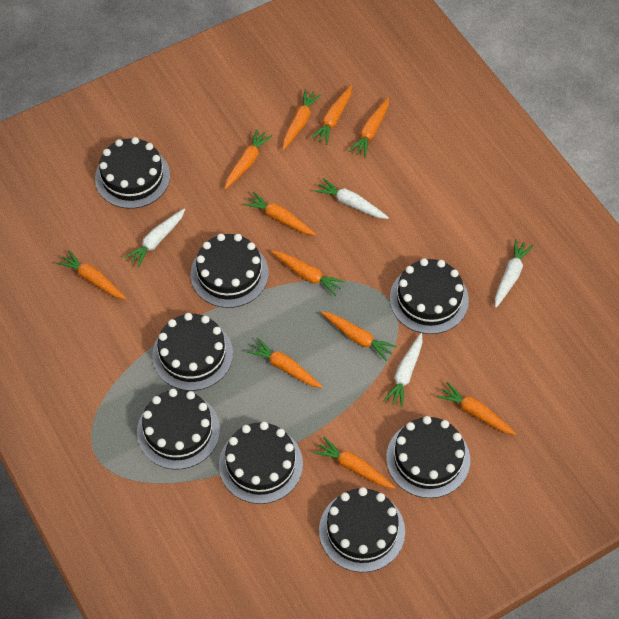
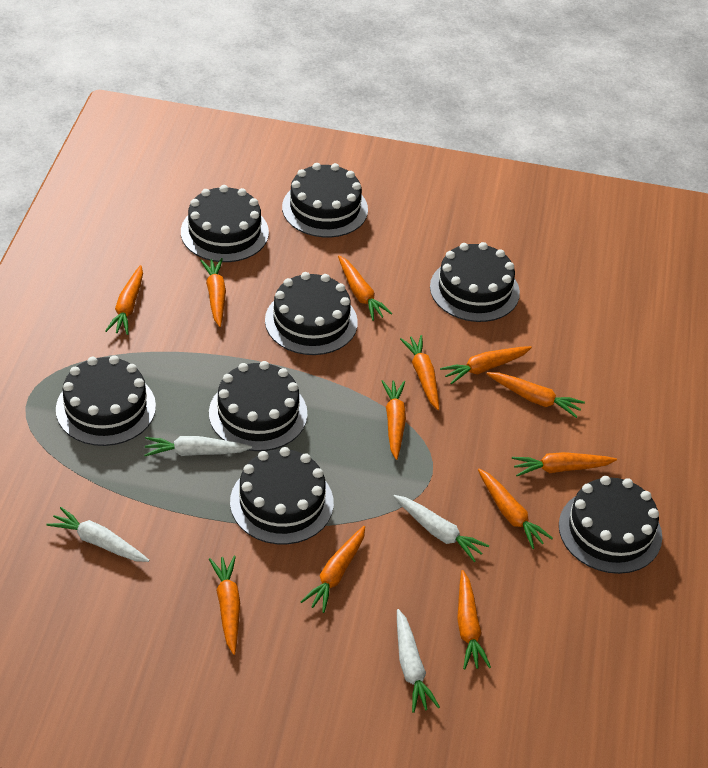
orange carrot: 11 -> 12

